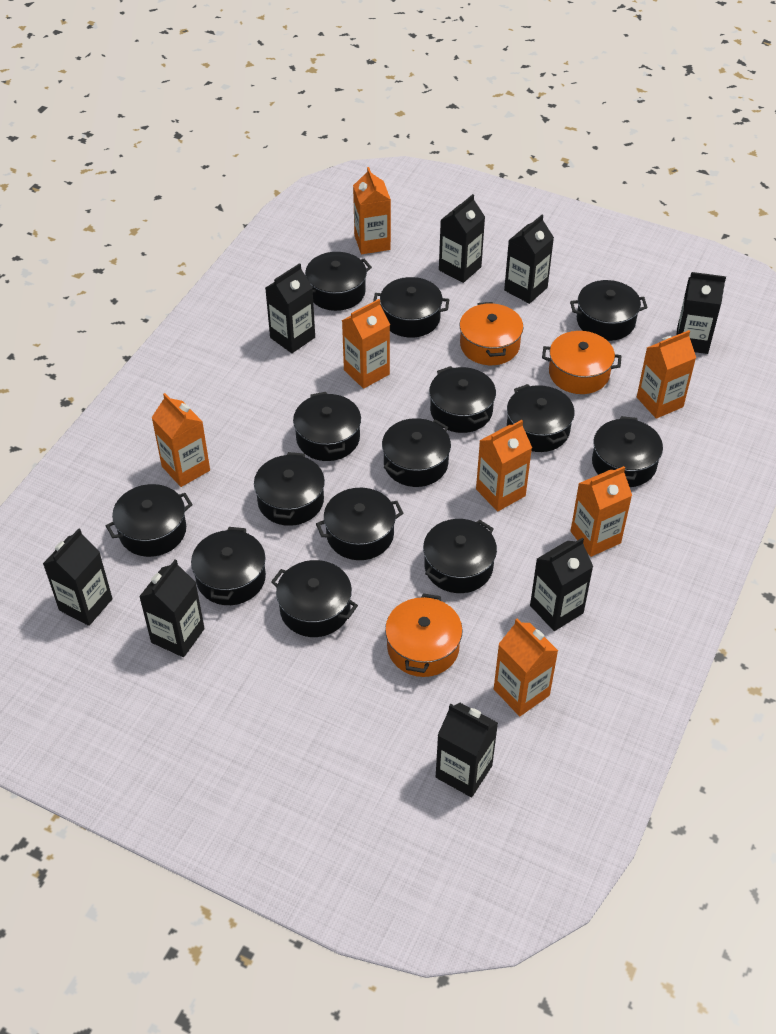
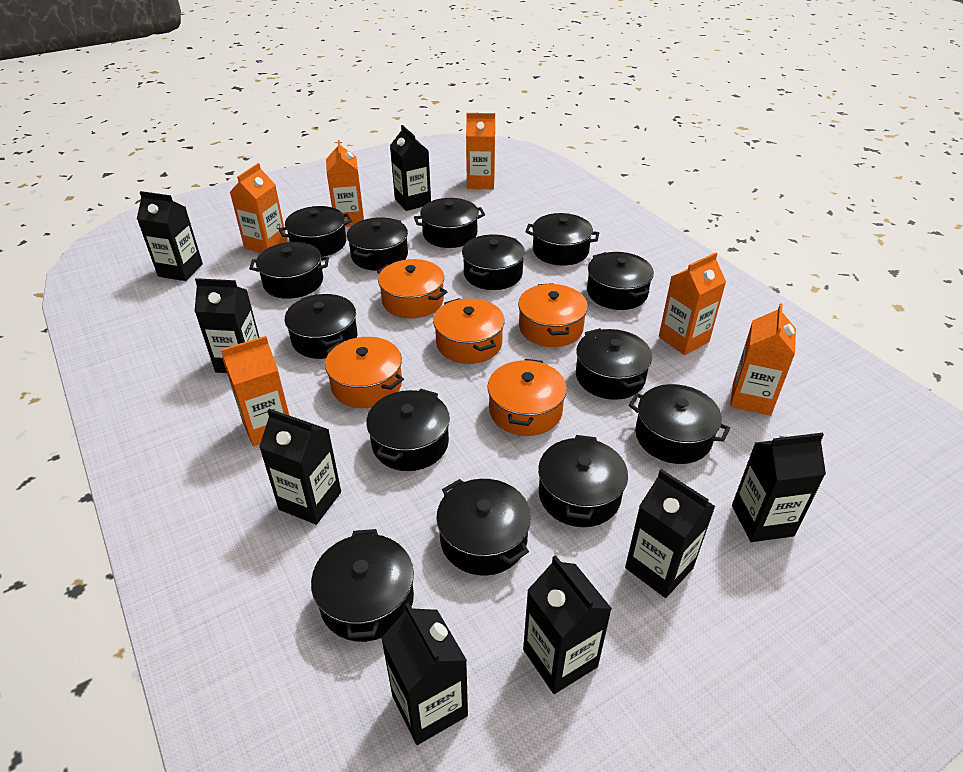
orange carton: 7 -> 6
orange pot: 3 -> 5

